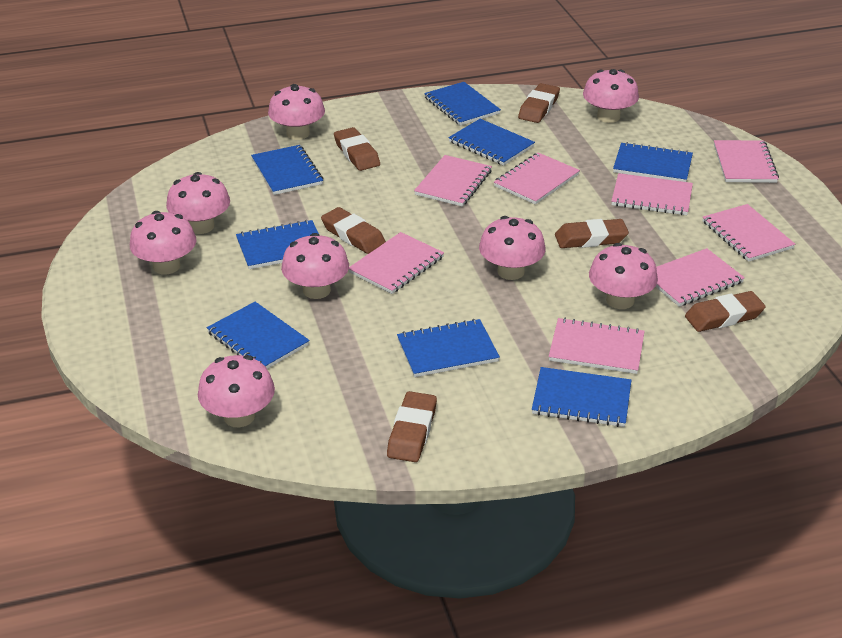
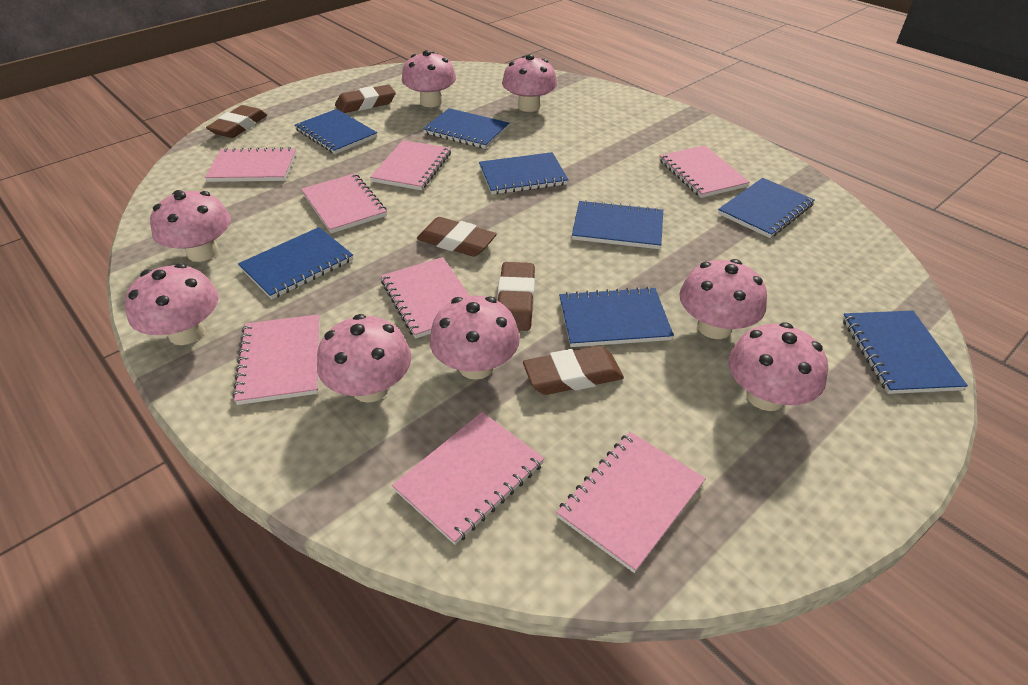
brown eraser: 6 -> 5

